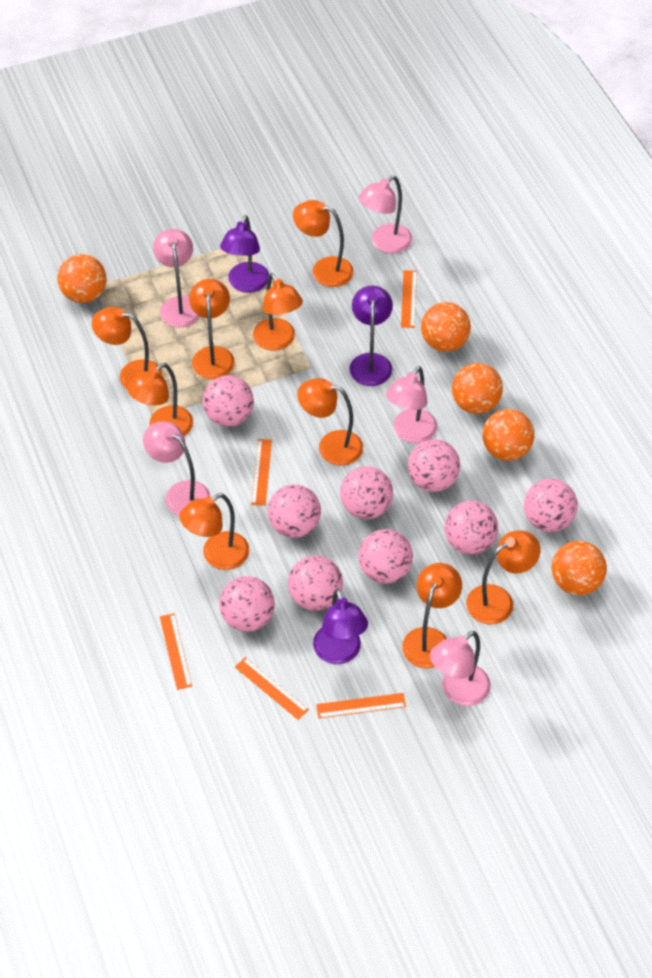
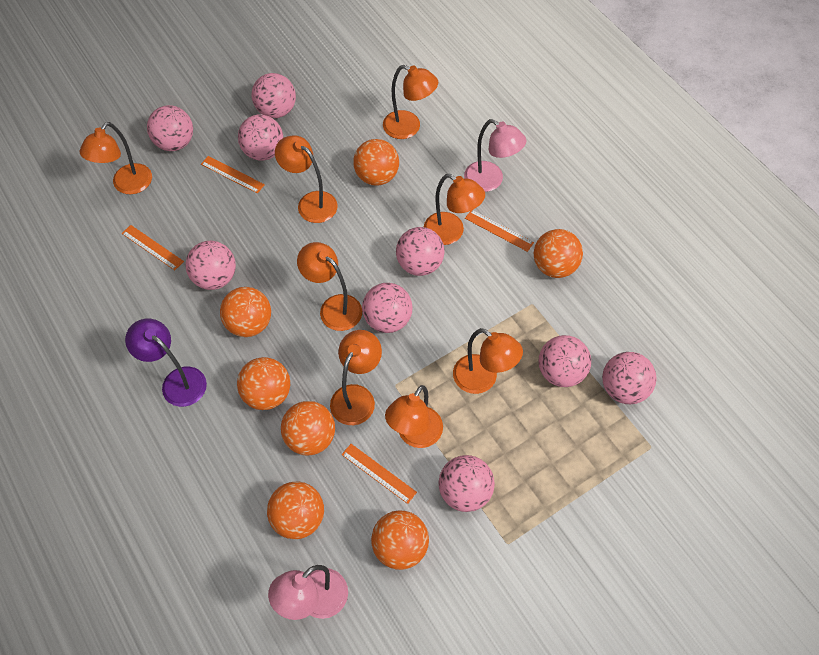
orange ball: 5 -> 7
orange lamp: 9 -> 8
orange ruler: 5 -> 4
pink lamp: 5 -> 2
purple lamp: 3 -> 1

